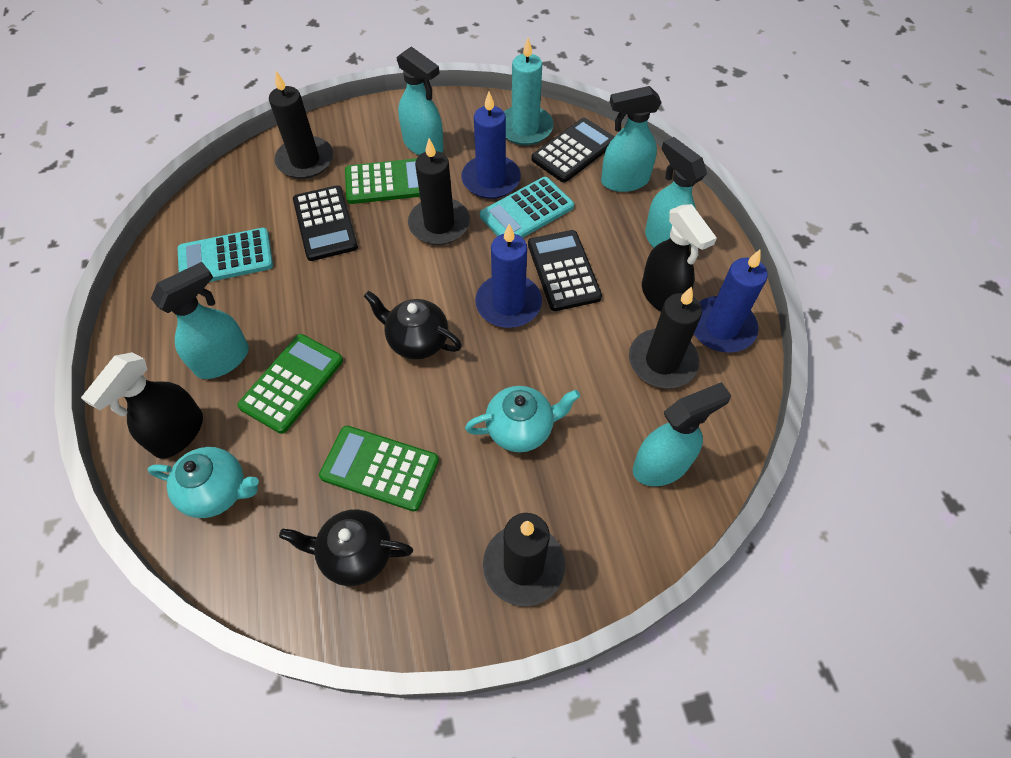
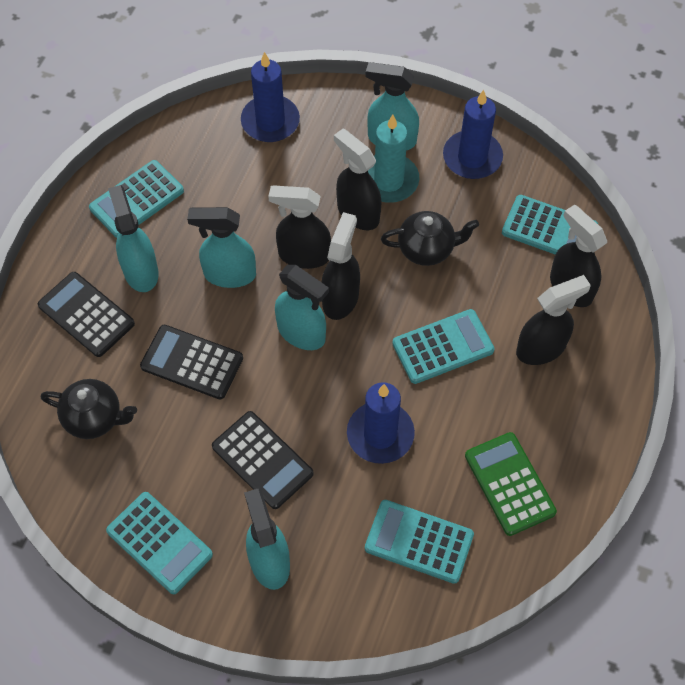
black candle: 4 -> 0
black spray bottle: 2 -> 5
green calculator: 3 -> 1
turquoise calculator: 2 -> 5
turquoise teapot: 2 -> 0

